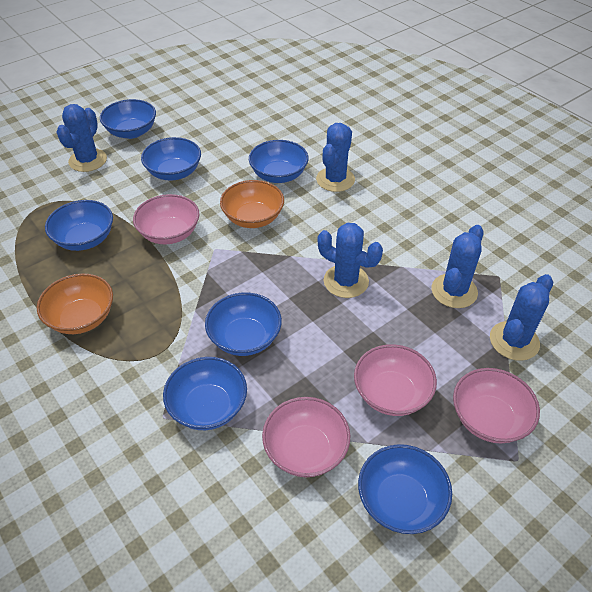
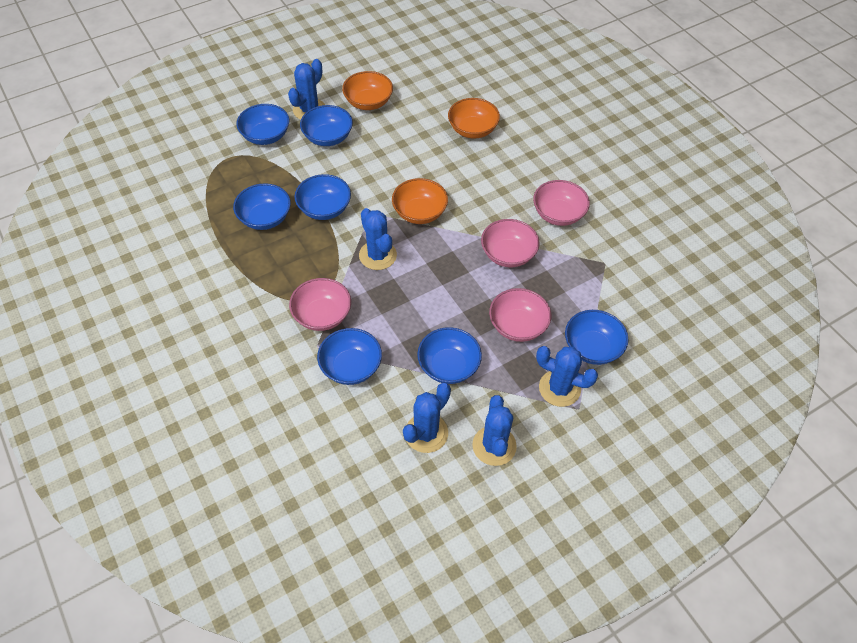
orange bowl: 2 -> 3

